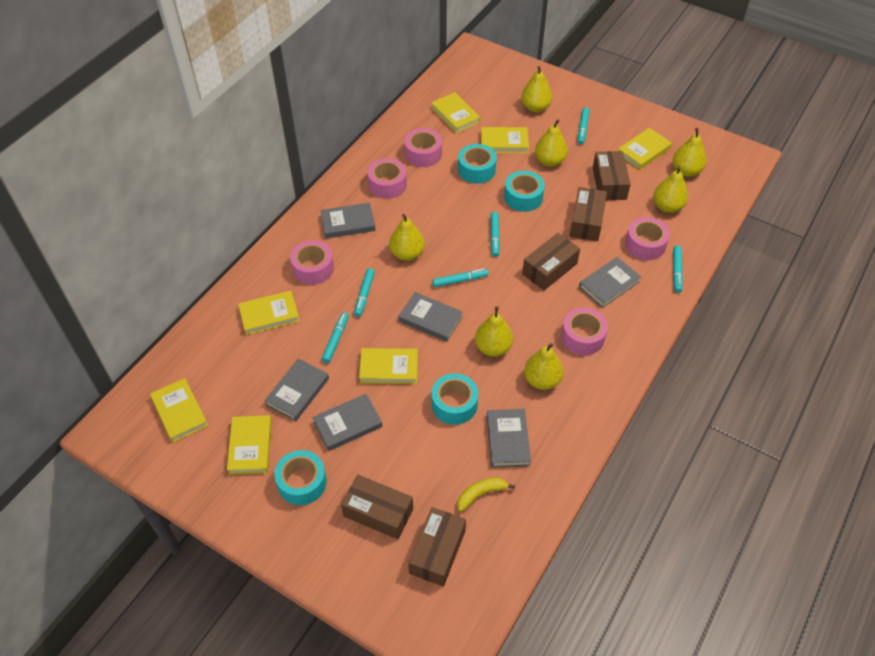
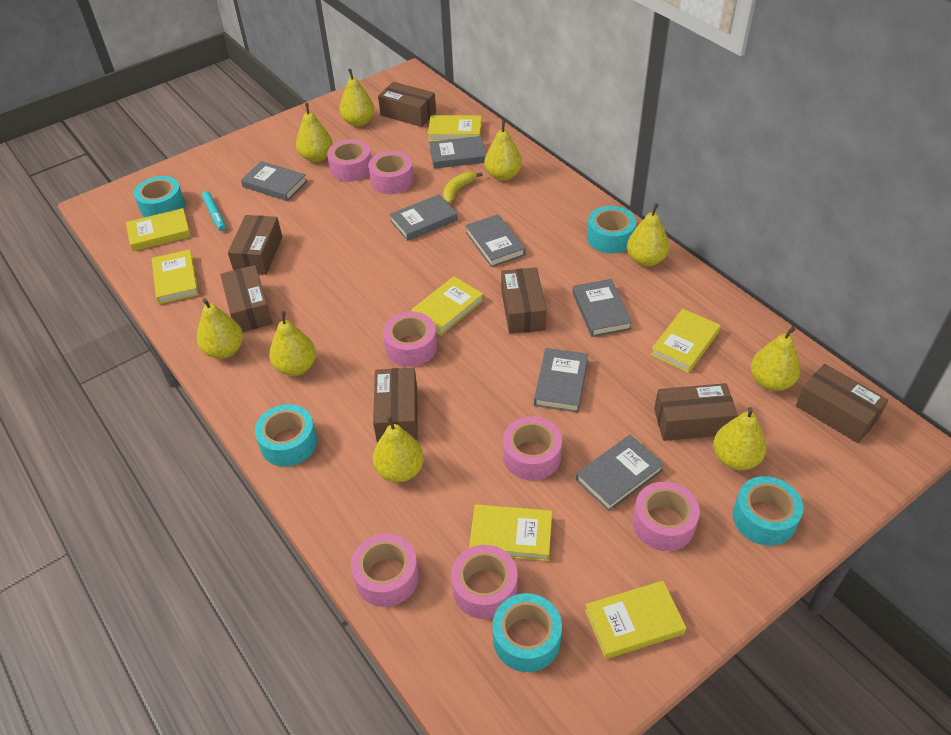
brown box: 5 -> 7
grey book: 6 -> 7
pink tape: 5 -> 7
turquoise marker: 6 -> 1
turquoise tape: 4 -> 5
yellow pear: 7 -> 9

